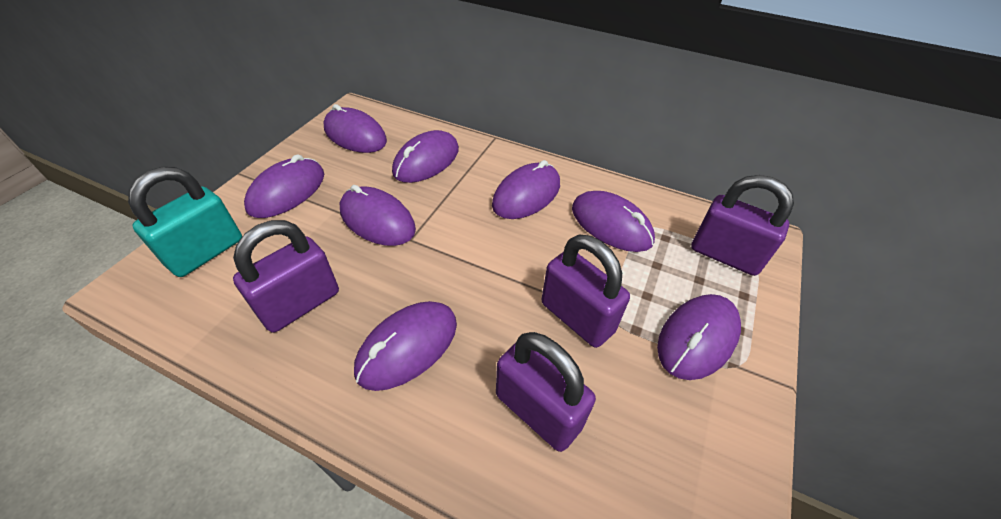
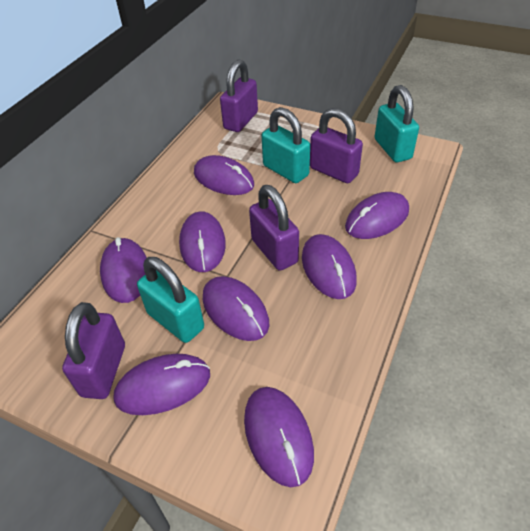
turquoise padlock: 1 -> 3

